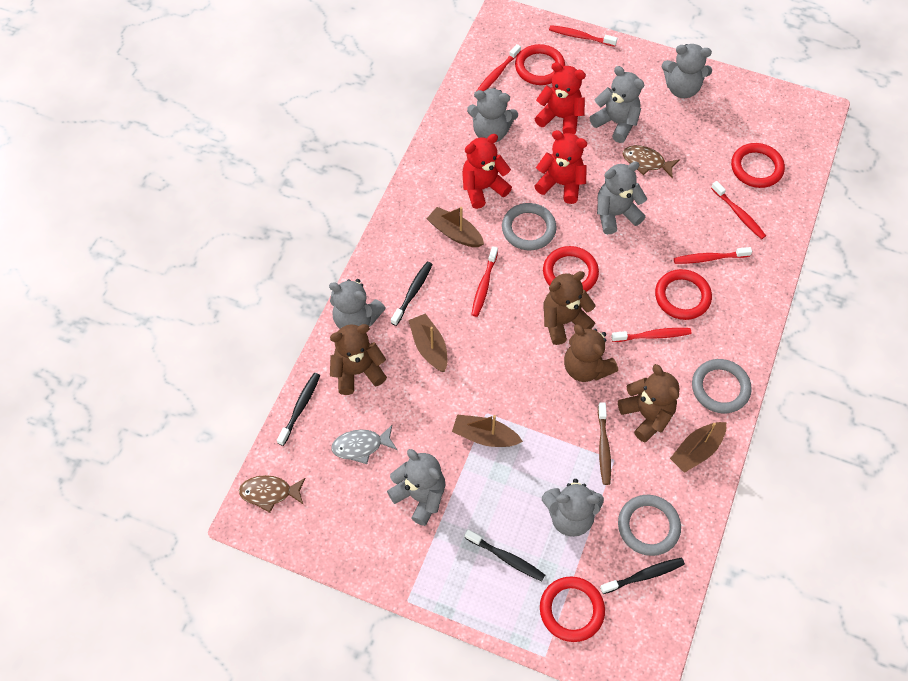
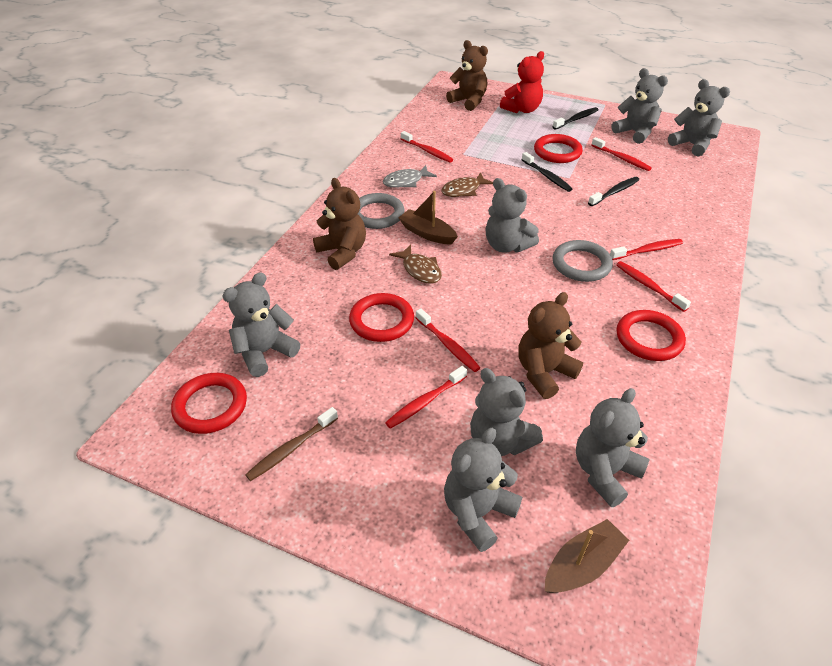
black toothbrush: 4 -> 3
brown boat: 4 -> 2
brown teddy bear: 4 -> 3
grey ring: 3 -> 2
red ring: 5 -> 4
red teddy bear: 3 -> 1

